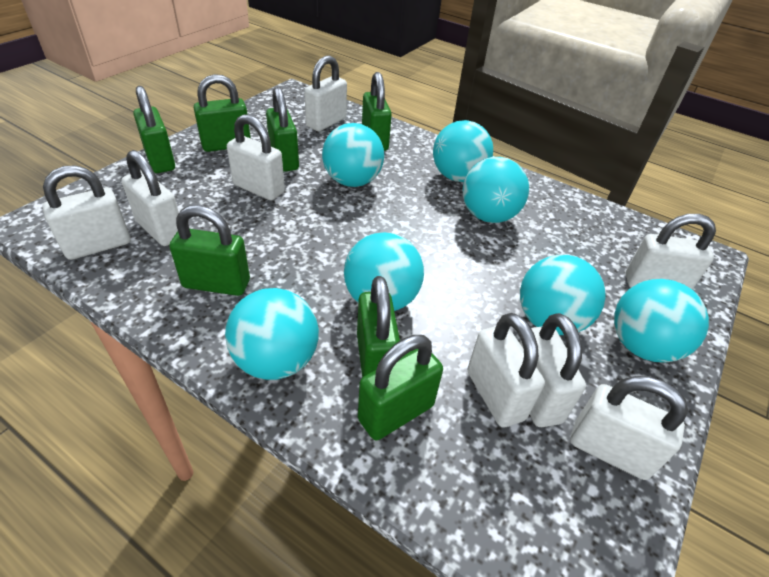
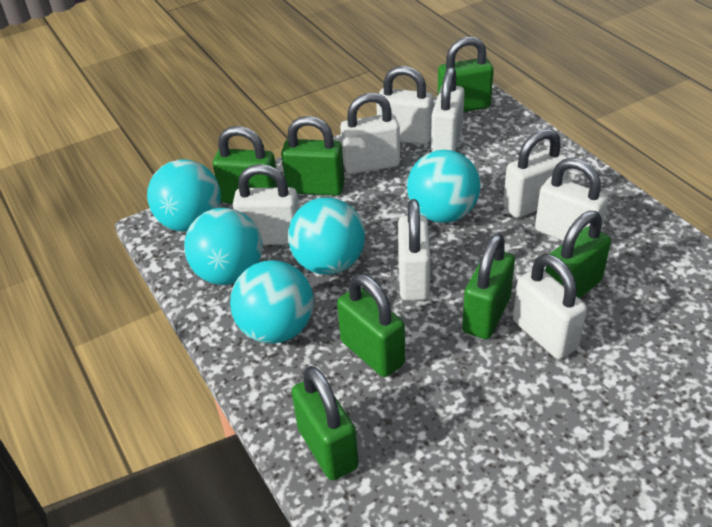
turquoise ball: 7 -> 5

